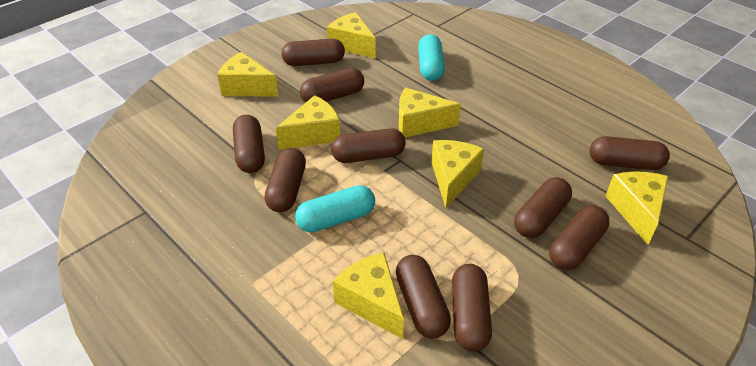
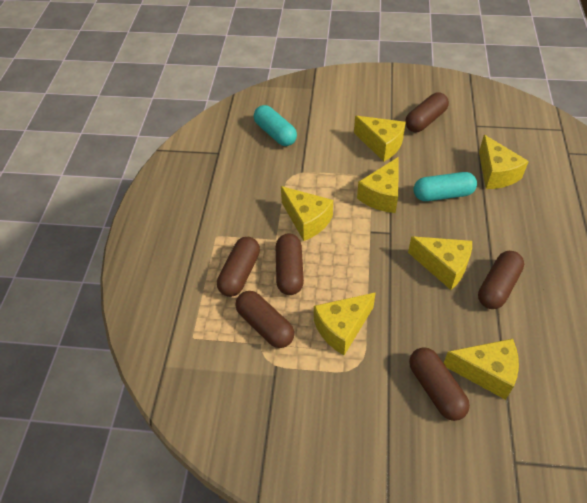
brown capsule: 10 -> 6

